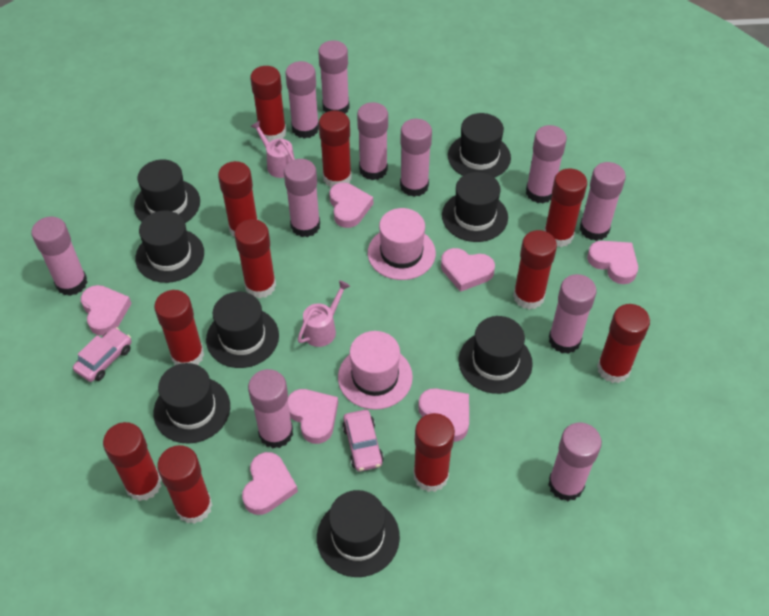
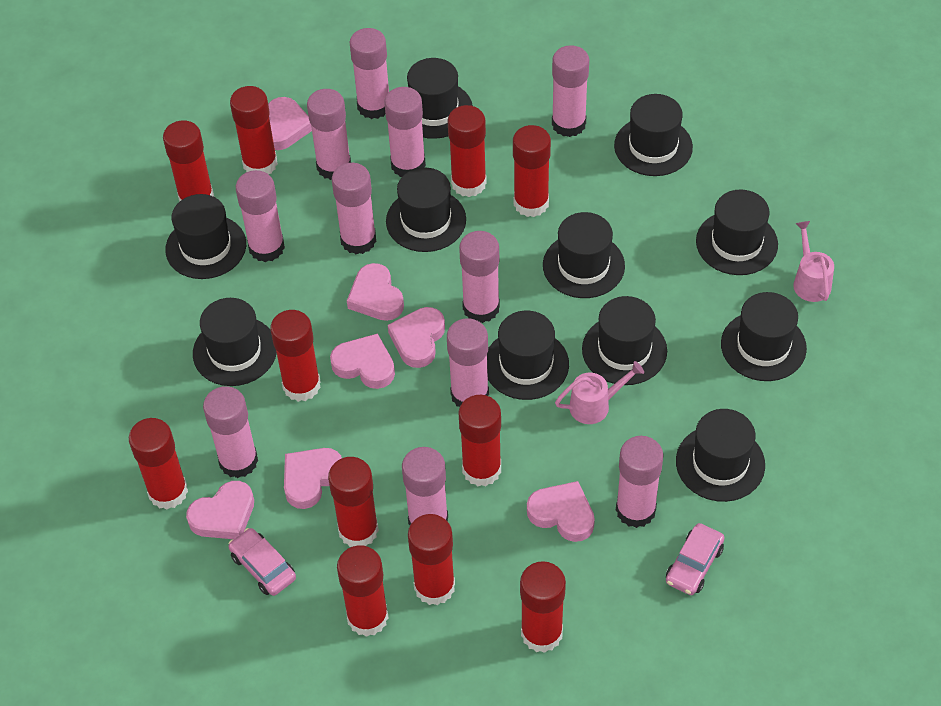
black hat: 8 -> 11
pink hat: 2 -> 0

